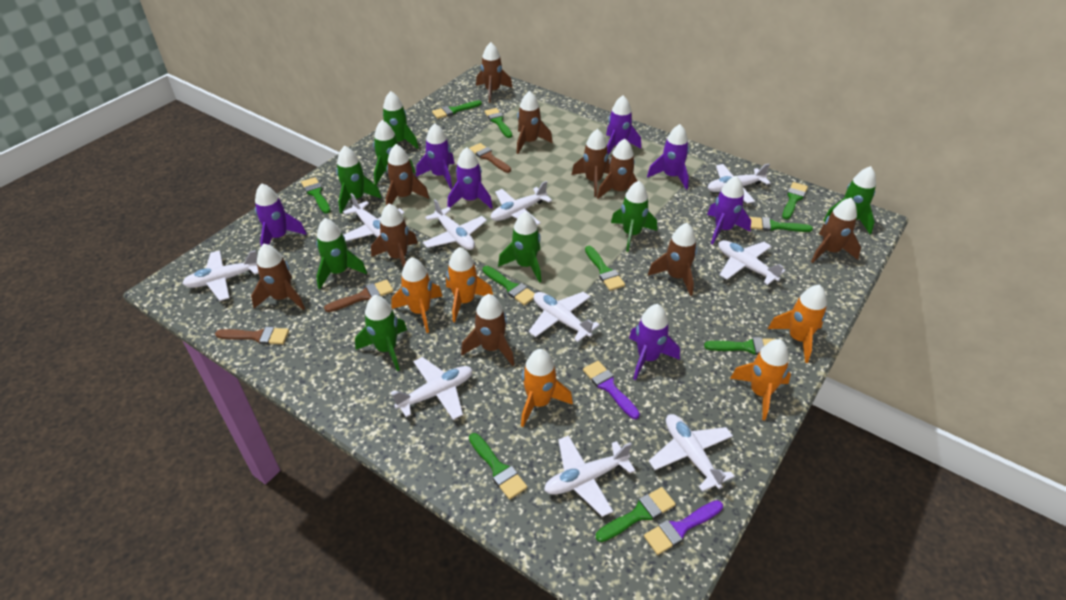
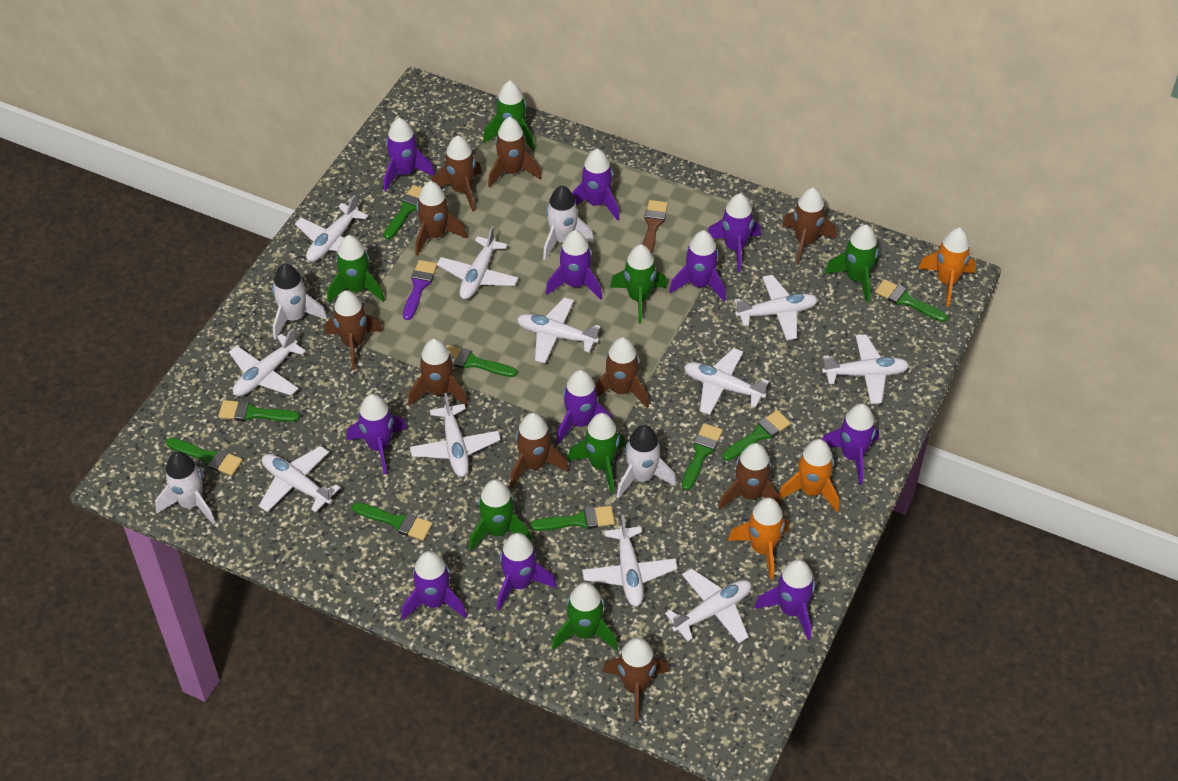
brown brush: 3 -> 1
green brush: 10 -> 9
green rocket: 8 -> 7
orange rocket: 5 -> 3
purple brush: 2 -> 1
purple rocket: 7 -> 11
white plane: 10 -> 11
white rocket: 0 -> 4

